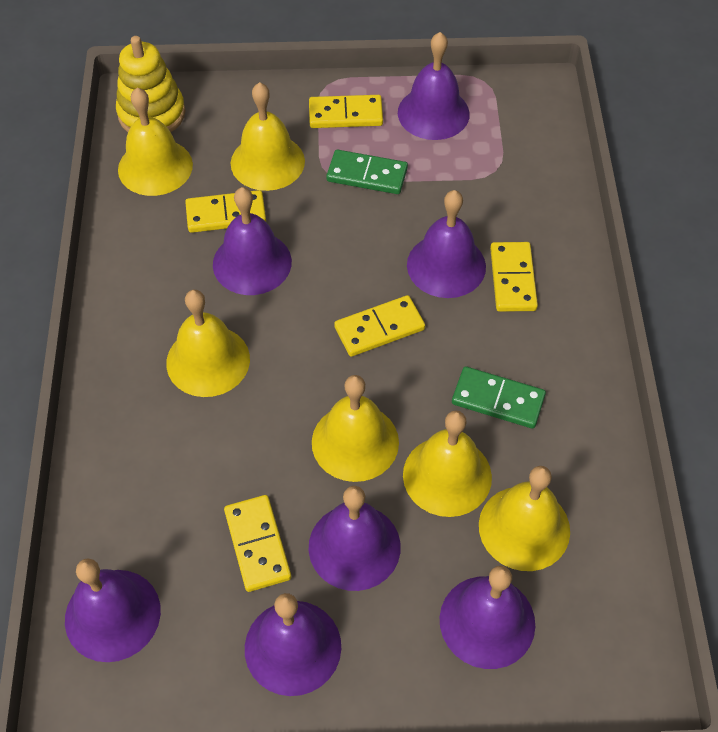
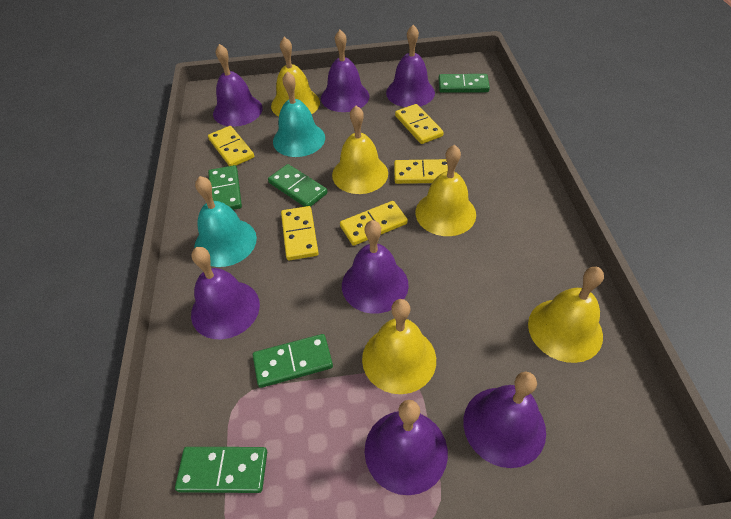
green domino: 2 -> 5
turquoise bell: 0 -> 2
yellow bell: 6 -> 5
yellow stacking toy: 1 -> 0

